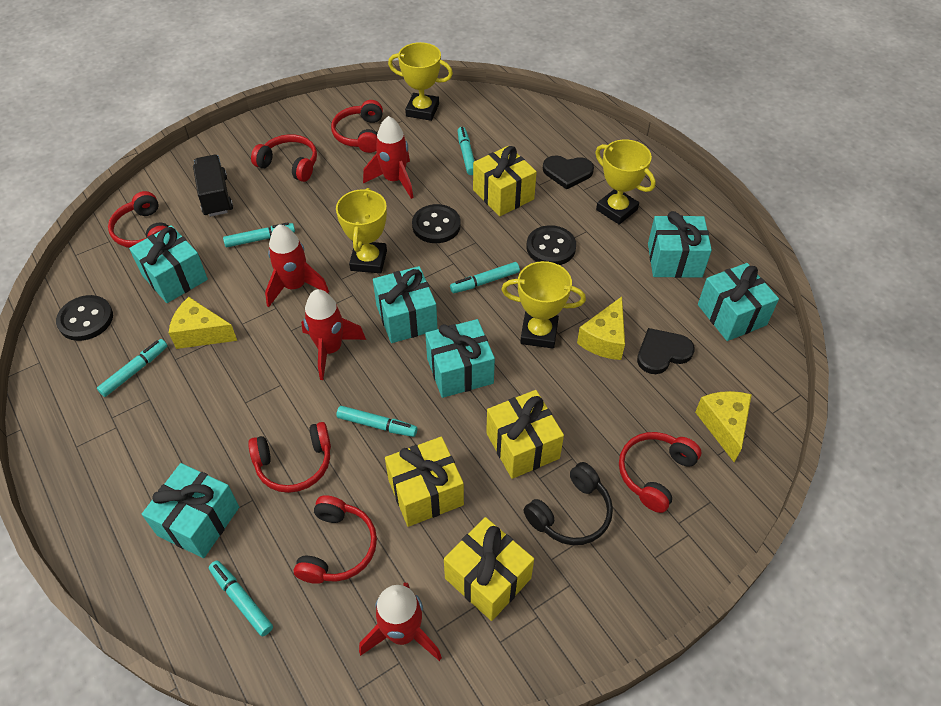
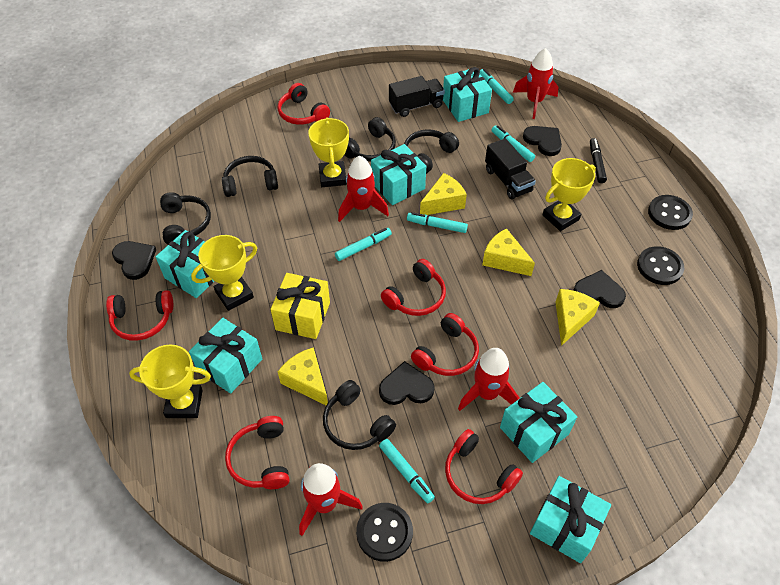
black headphones: 1 -> 5
black heart: 2 -> 4
black marker: 0 -> 1
black truck: 1 -> 2
turquoise marker: 6 -> 5
yellow cheese: 3 -> 4
yellow gift: 4 -> 1

